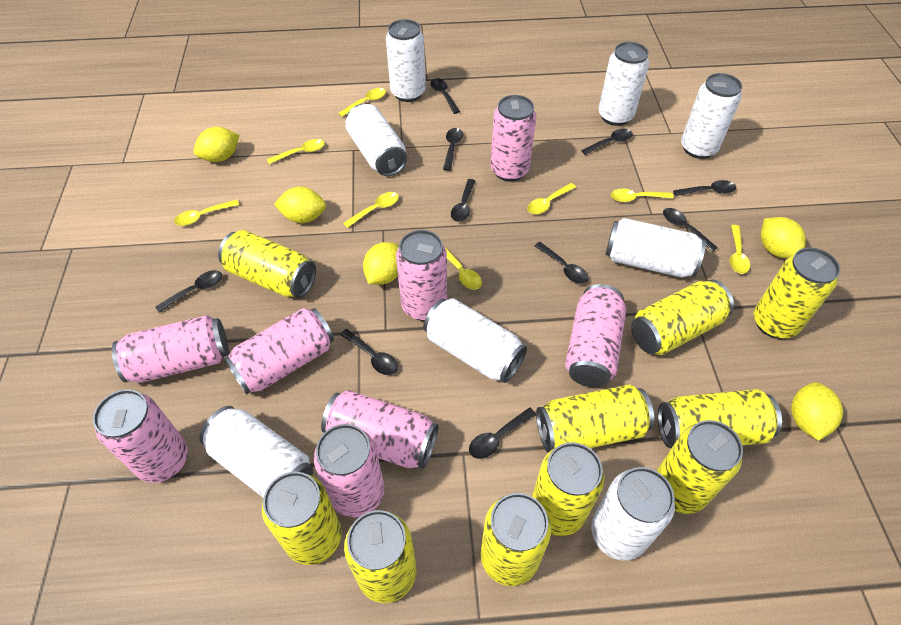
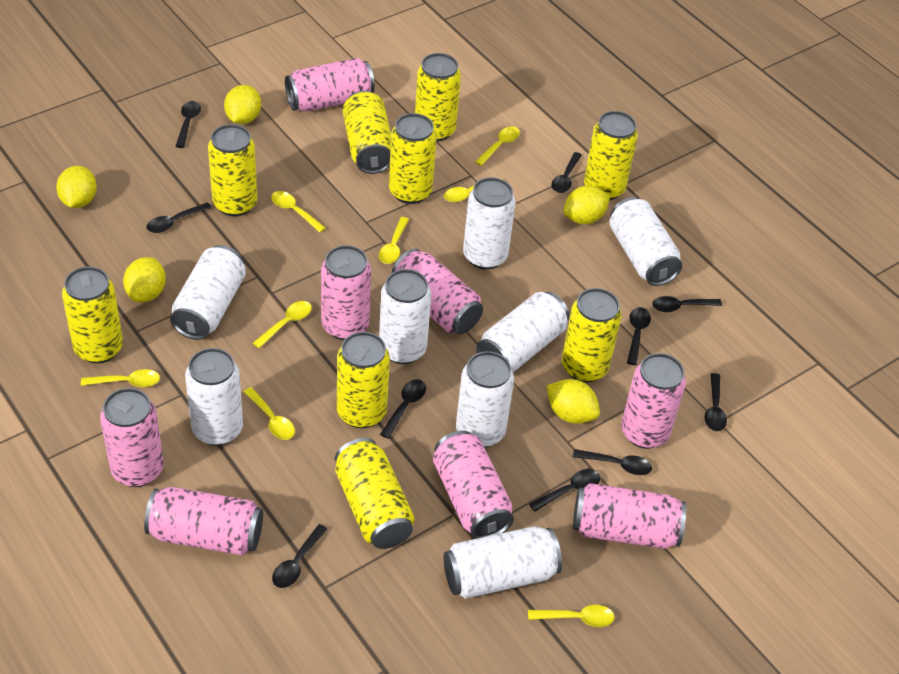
yellow can: 10 -> 9

